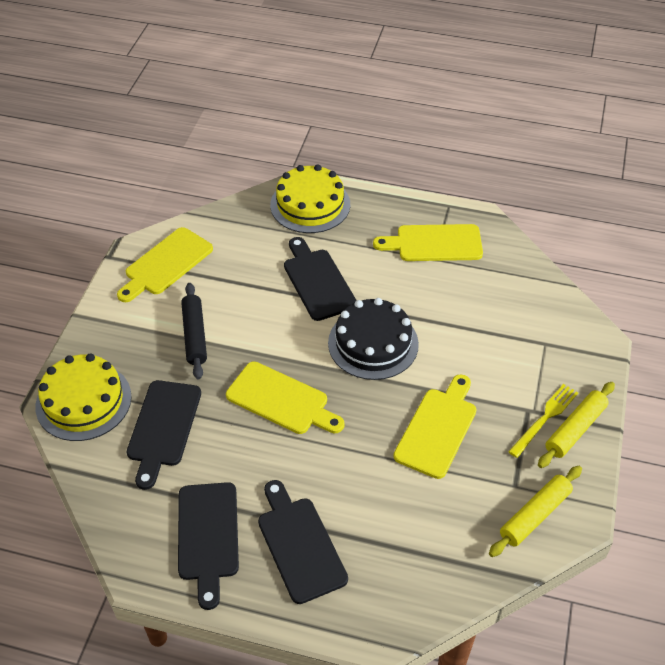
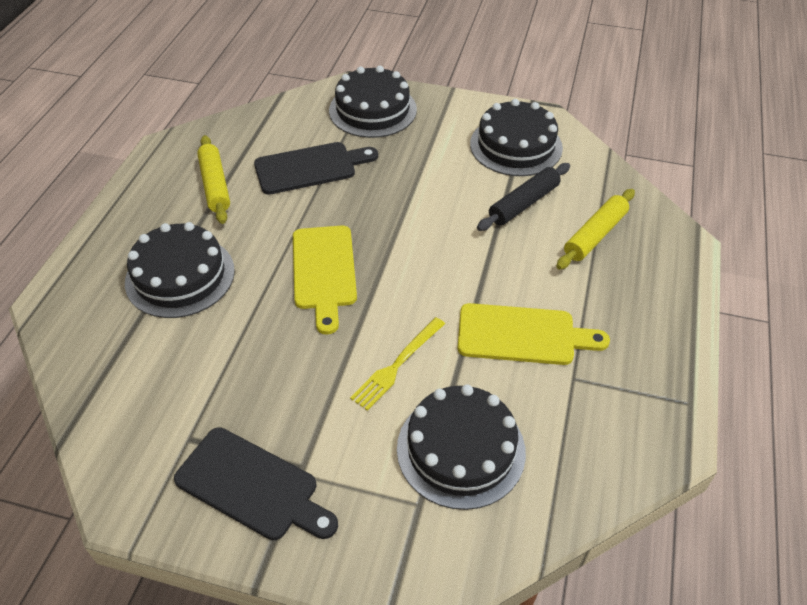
black cake: 1 -> 4
black cutting board: 4 -> 2
yellow cake: 2 -> 0
yellow cutting board: 4 -> 2

